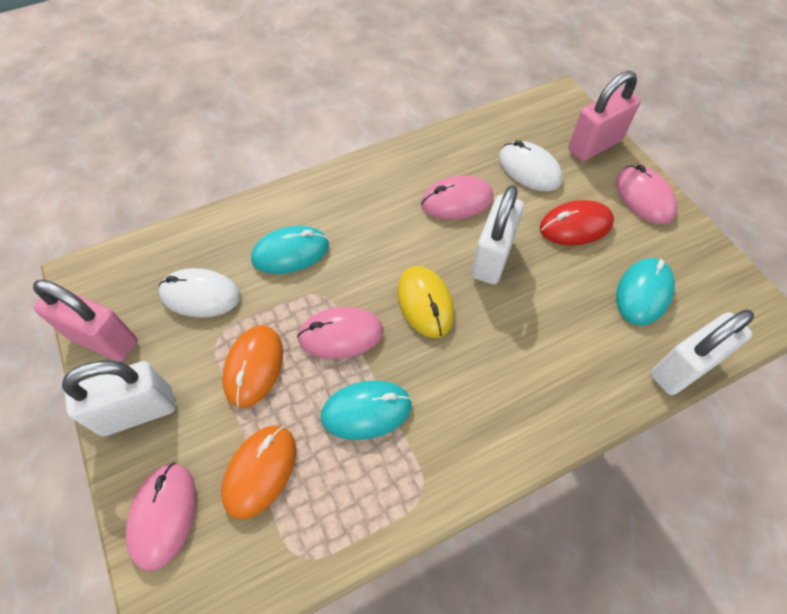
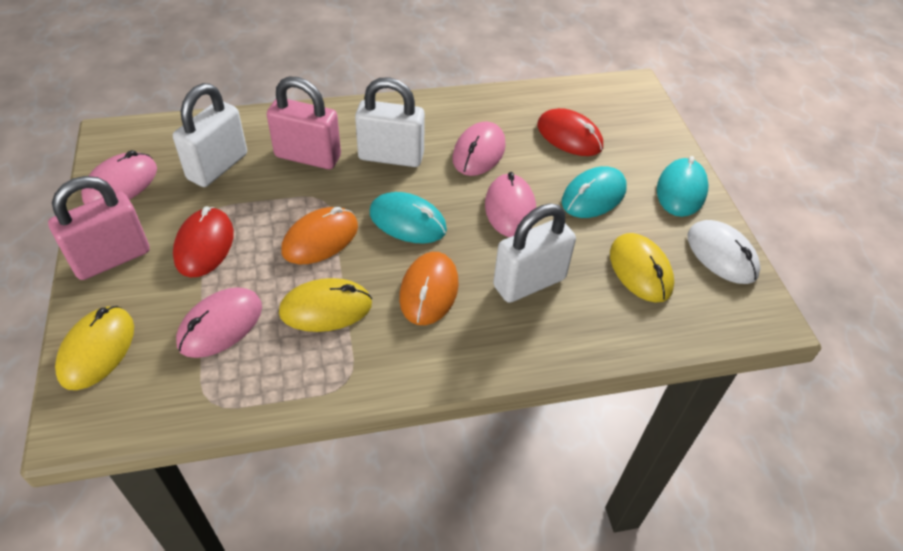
red mouse: 1 -> 2
white mouse: 2 -> 1
yellow mouse: 1 -> 3

